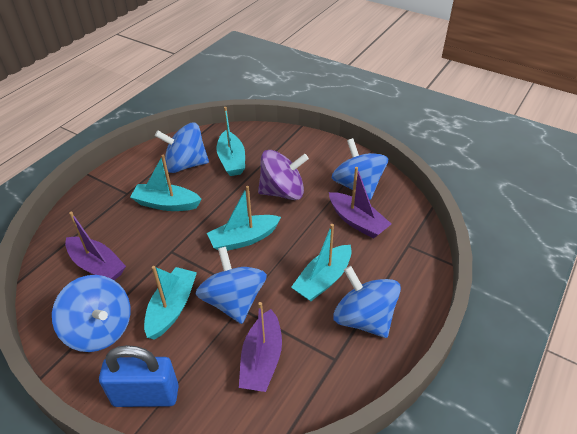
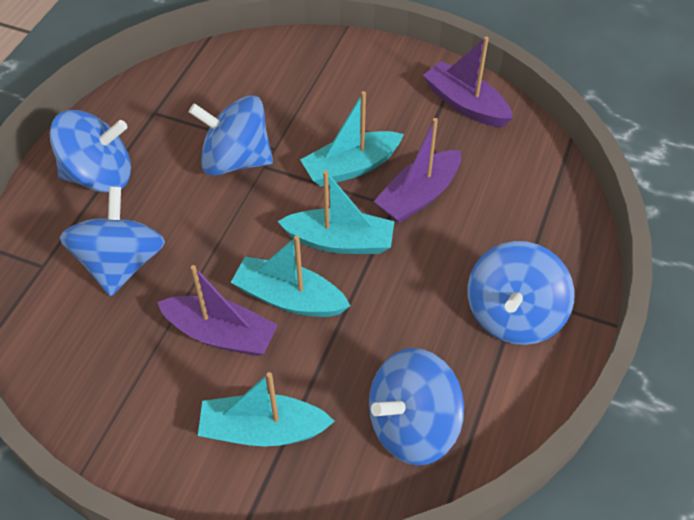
blue padlock: 1 -> 0
purple spinning top: 1 -> 0
turquoise boat: 5 -> 4

